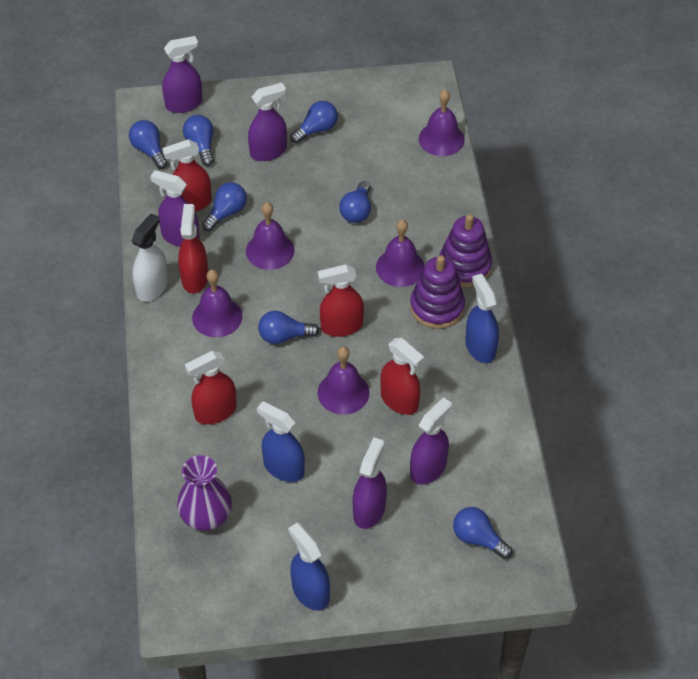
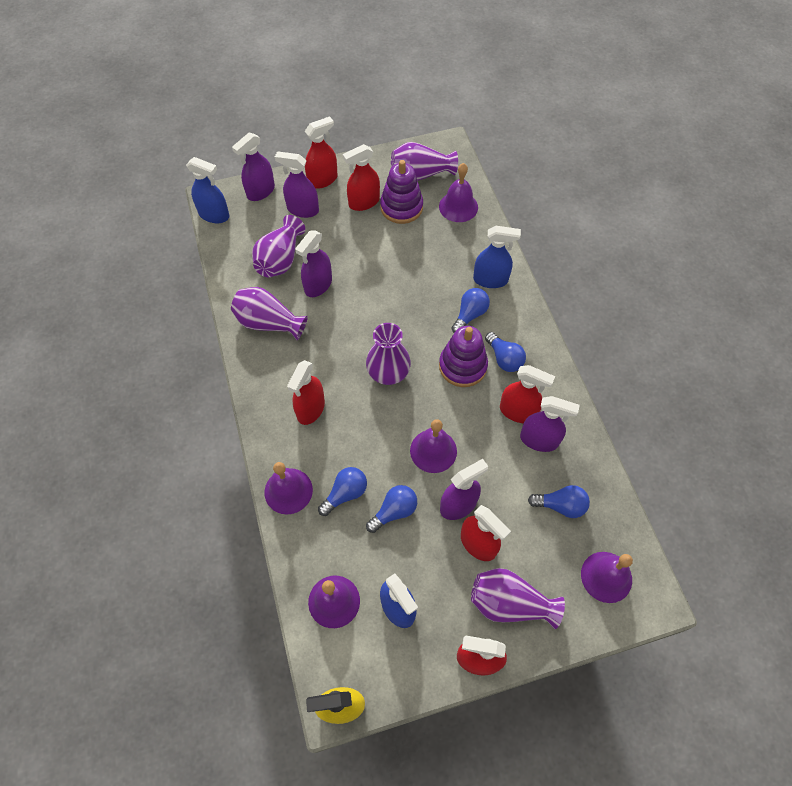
blue light bulb: 7 -> 5
purple vase: 1 -> 5
red spray bottle: 5 -> 6
white spray bottle: 1 -> 0
yellow spray bottle: 0 -> 1

